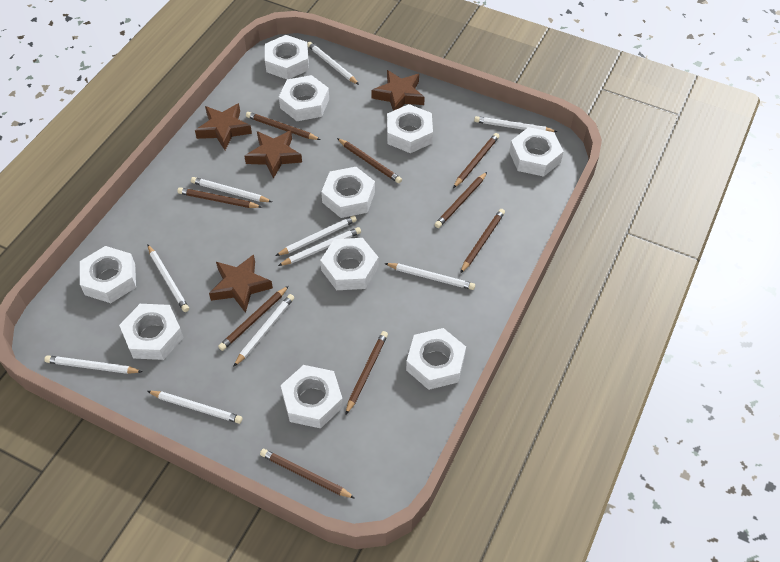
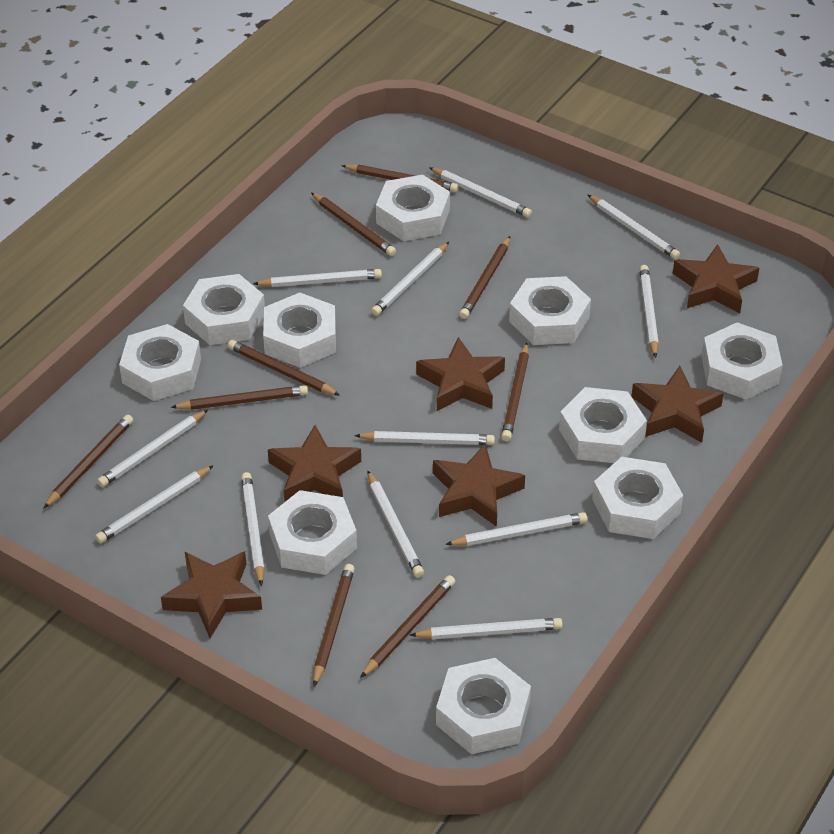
brown star: 4 -> 6
white pencil: 10 -> 12

